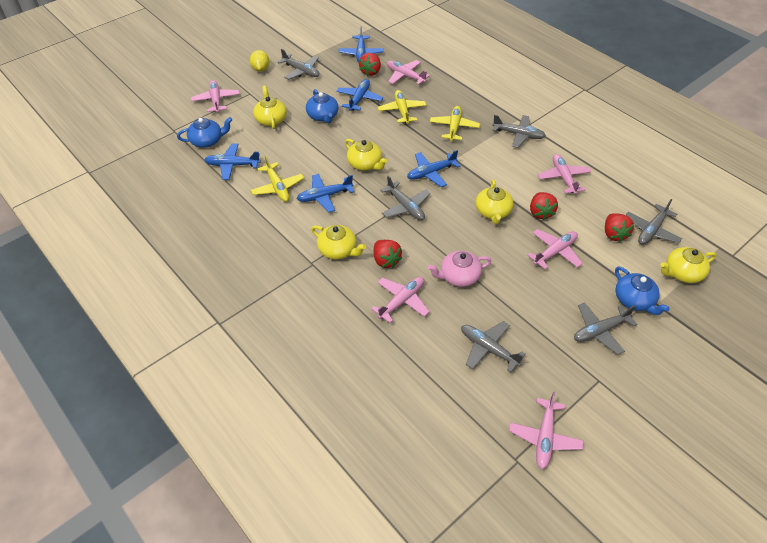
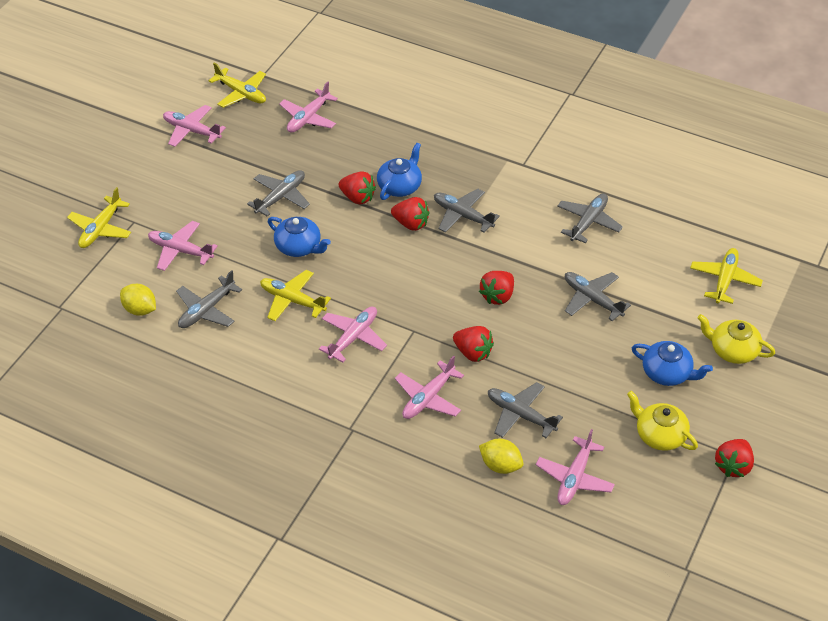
blue plane: 5 -> 0
pink teapot: 1 -> 0
red strawberry: 4 -> 5
yellow lemon: 1 -> 2
yellow plane: 3 -> 4
yellow teapot: 5 -> 2

